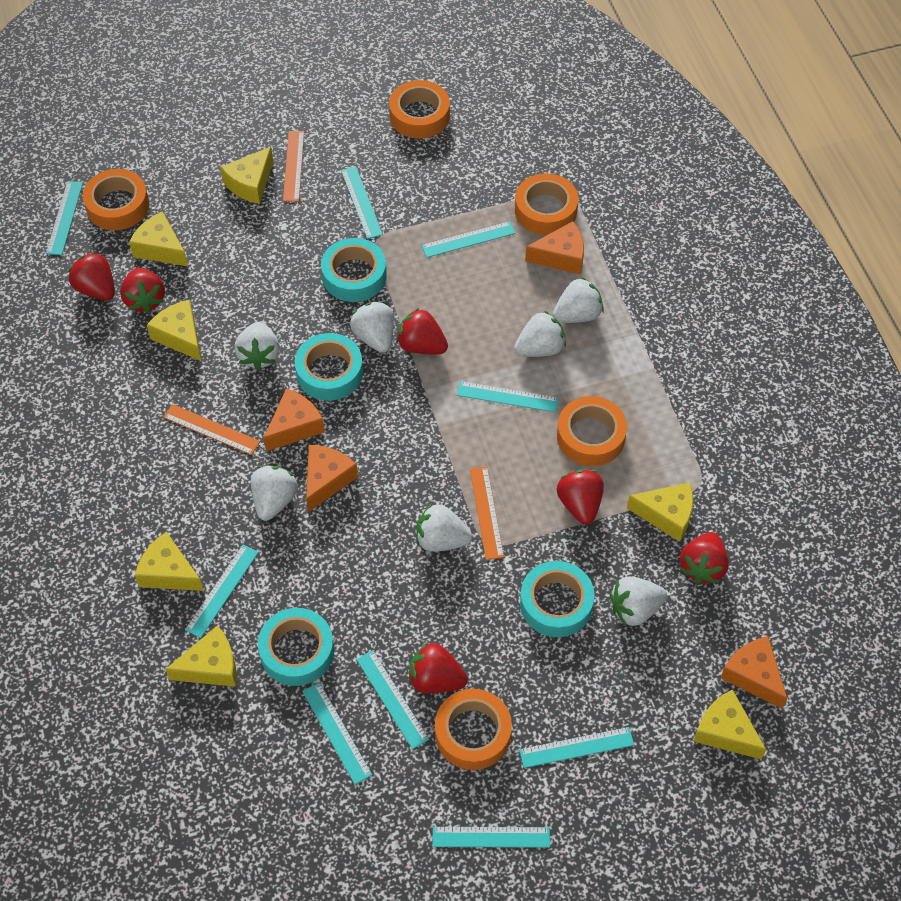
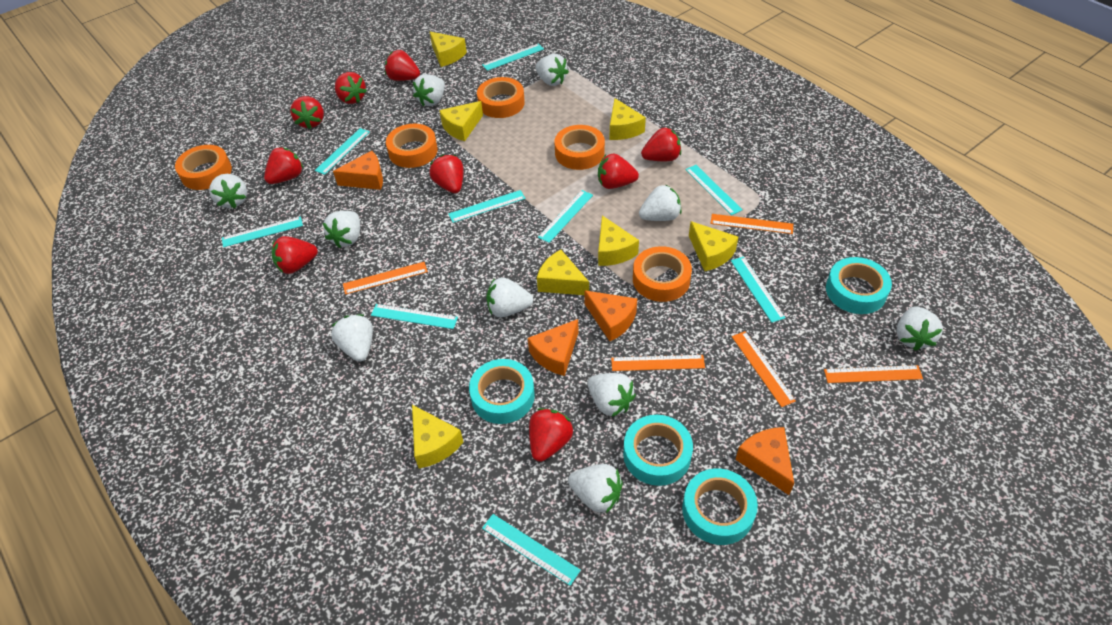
orange ruler: 3 -> 5
red strawberry: 6 -> 9
white strawberry: 7 -> 10

